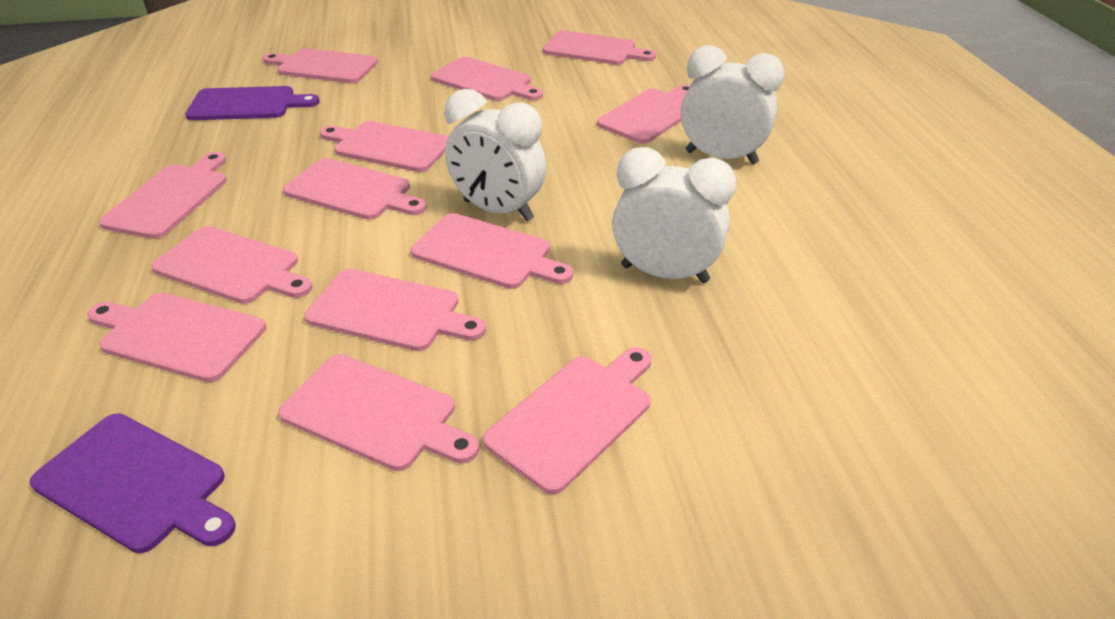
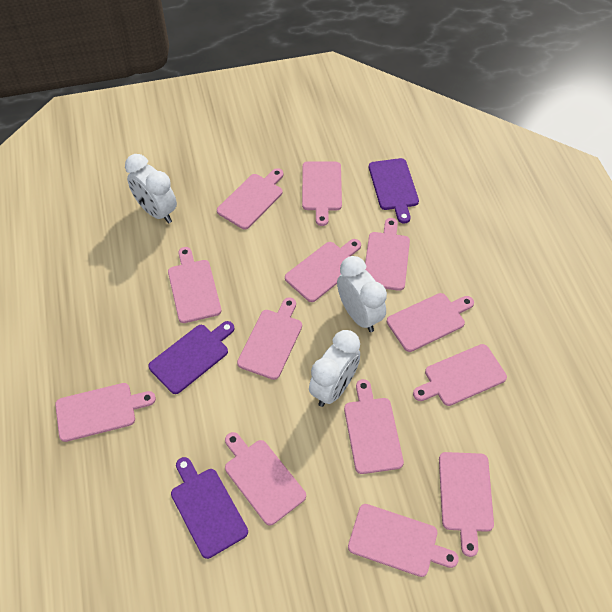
purple cutting board: 2 -> 3

